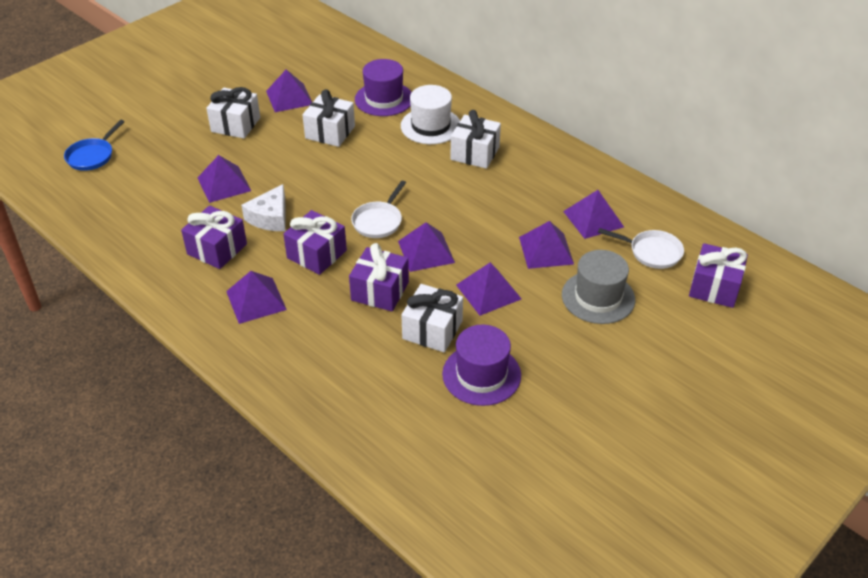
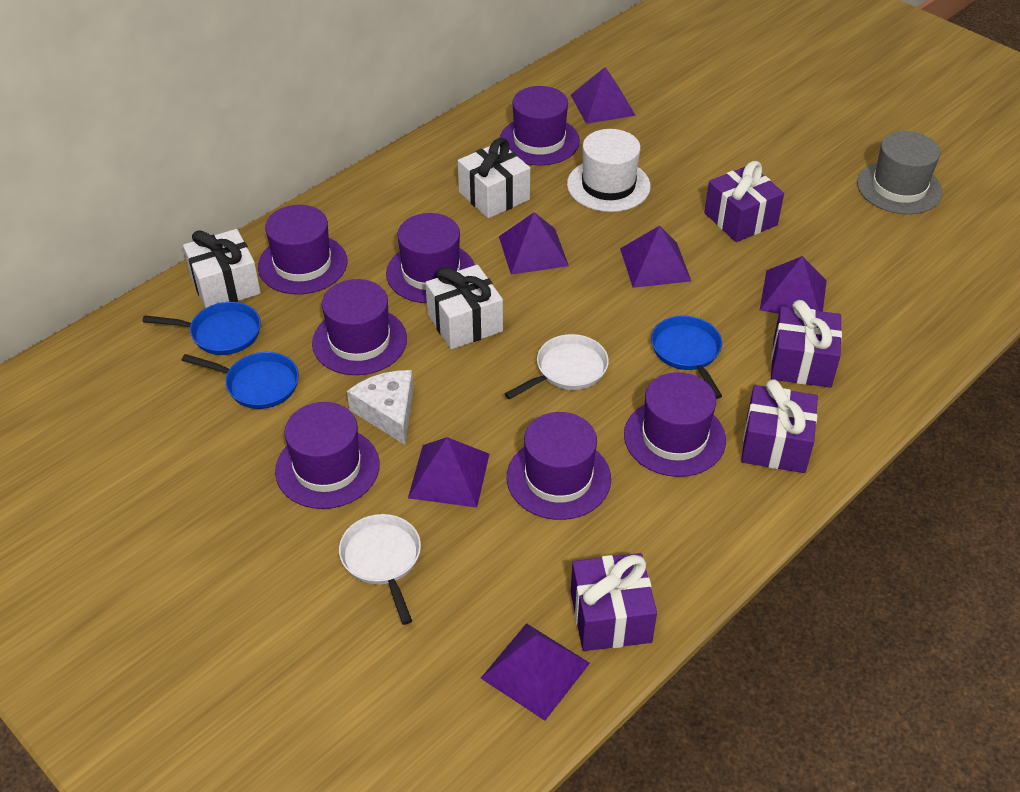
blue pan: 1 -> 3
purple hat: 2 -> 7
purple pyramid: 7 -> 6
white gift: 4 -> 3

